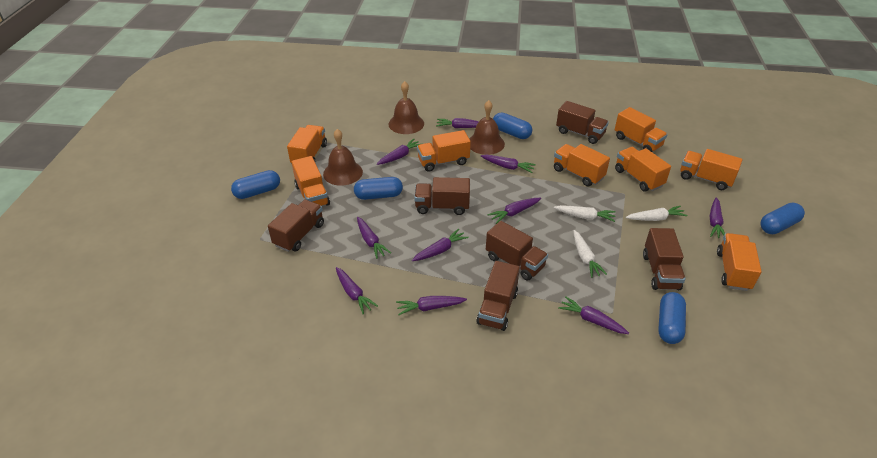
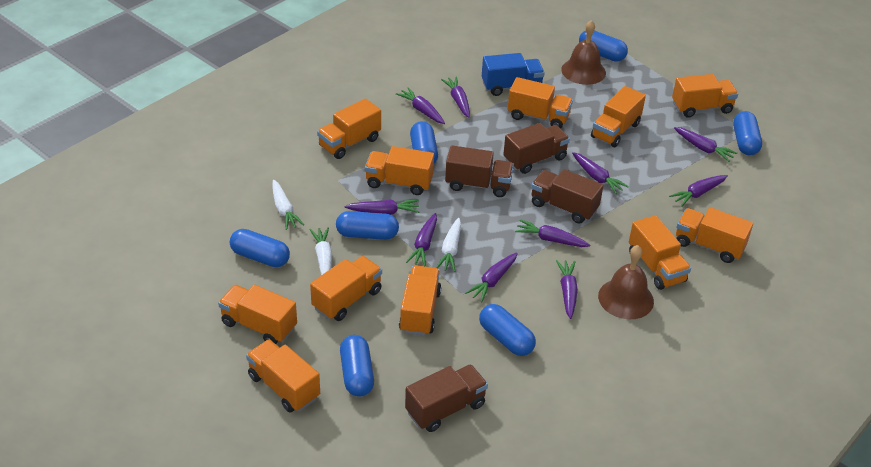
blue capsule: 5 -> 7
blue truck: 0 -> 1
brown bell: 3 -> 2
brown truck: 6 -> 4
orange truck: 8 -> 11

